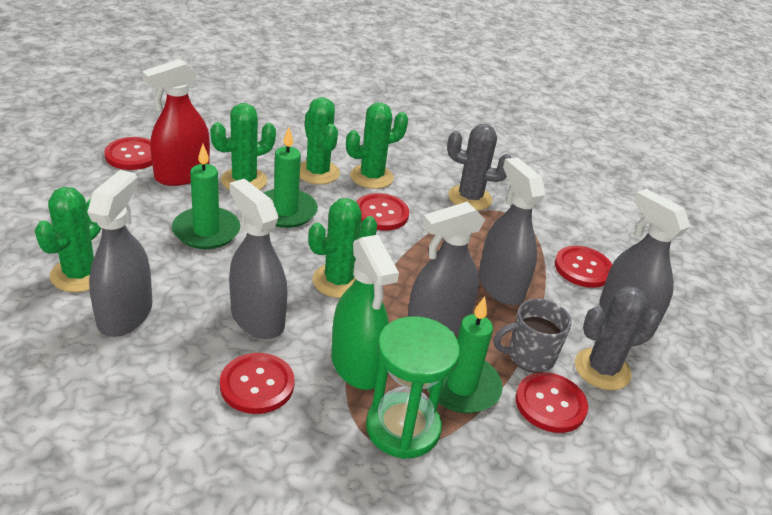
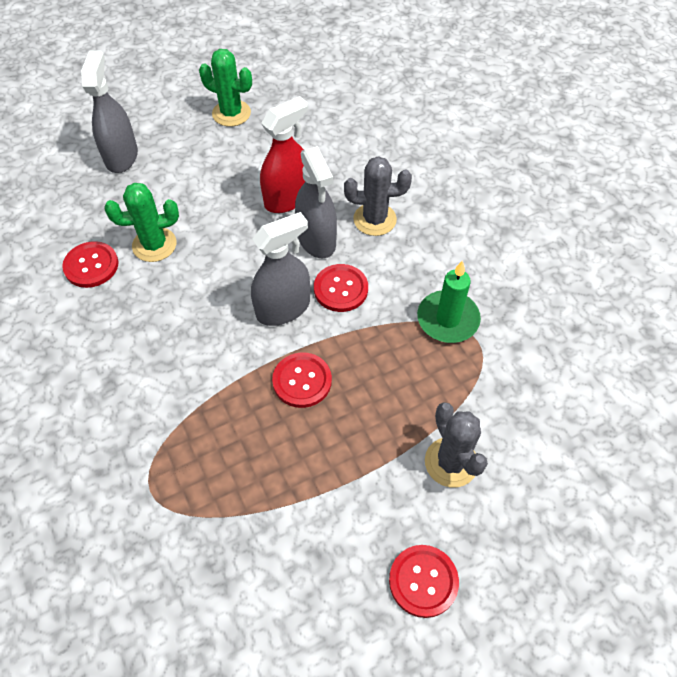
green cactus: 5 -> 2
green candle: 3 -> 1
green hourglass: 1 -> 0
green spray bottle: 1 -> 0
grey mug: 1 -> 0
grey spray bottle: 5 -> 3
red button: 5 -> 4

